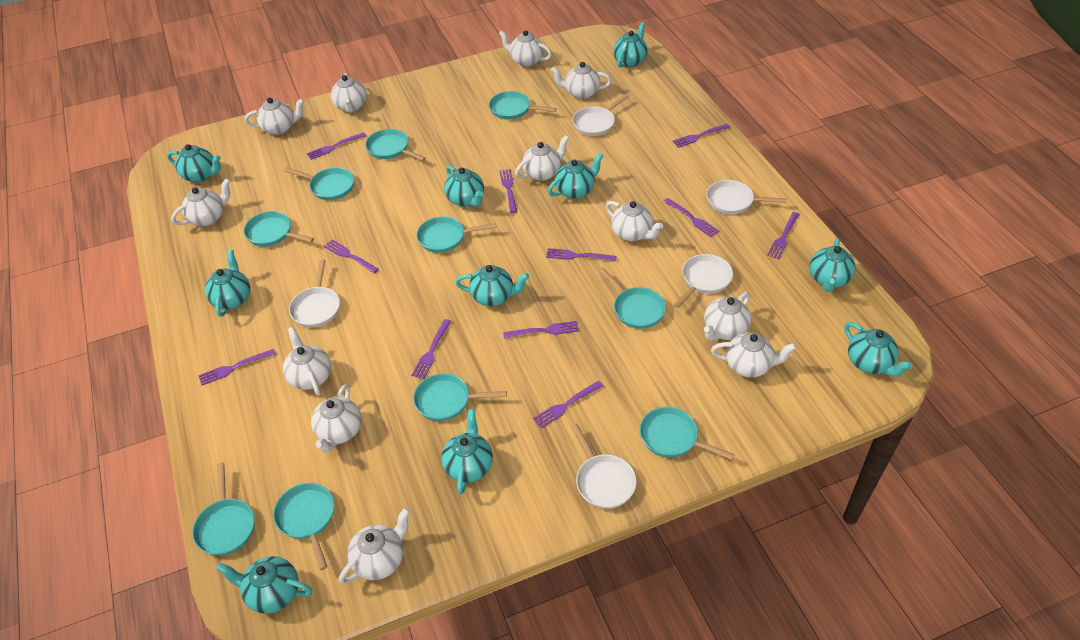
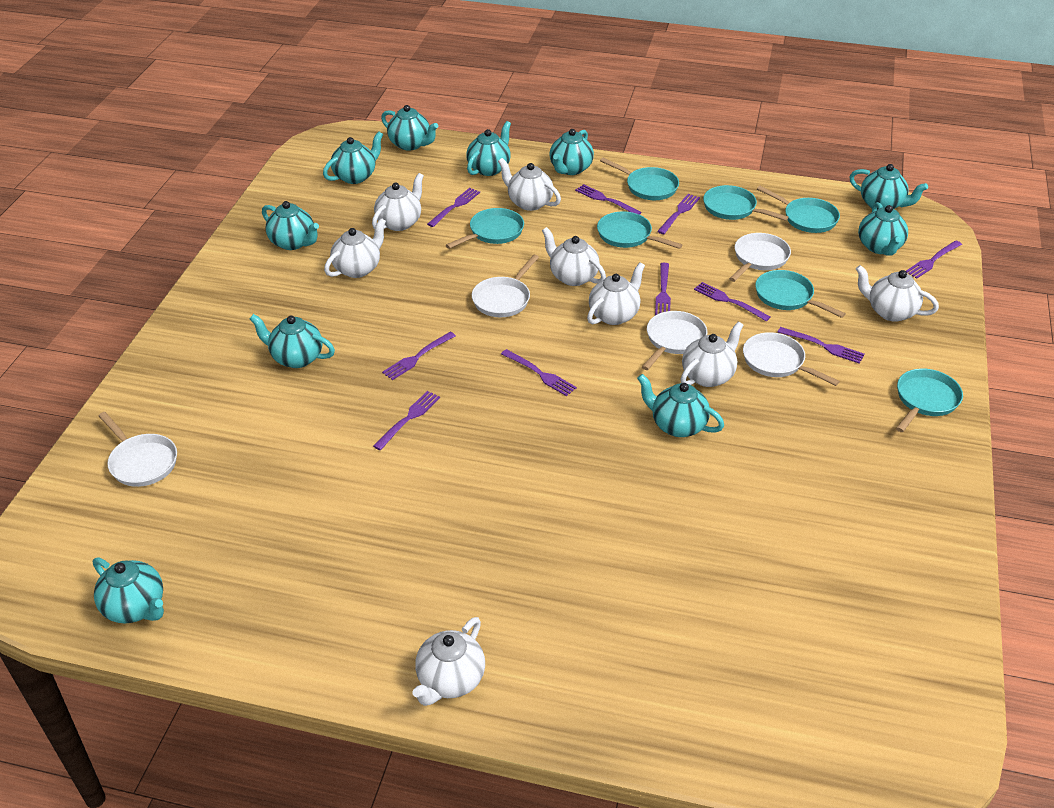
purple fork: 11 -> 10
turquoise pan: 10 -> 7
white teapot: 12 -> 8

